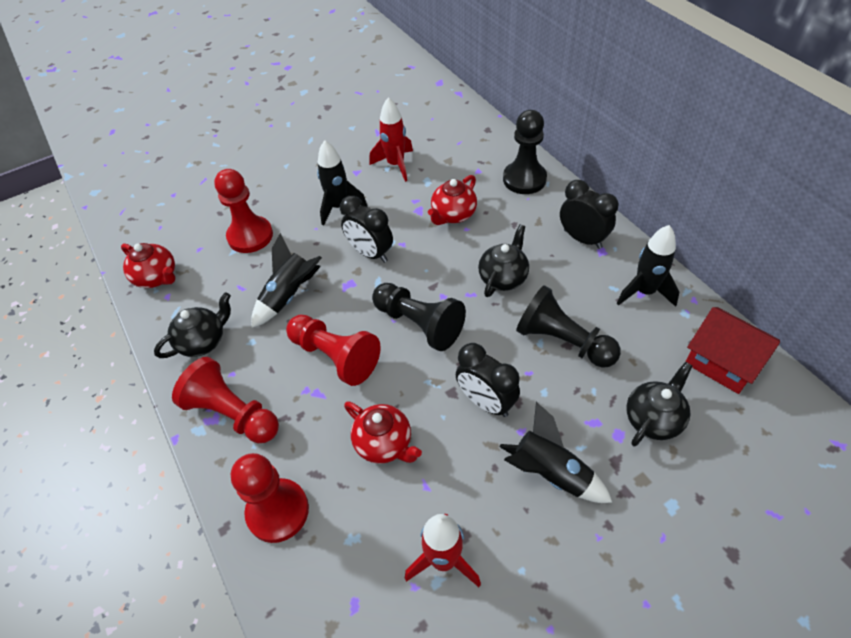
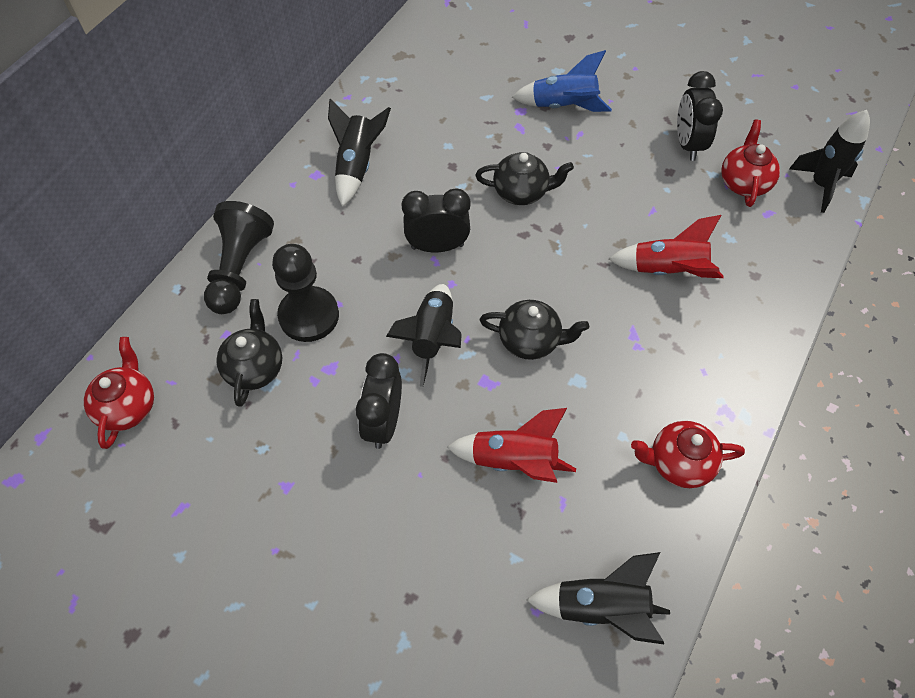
black pawn: 3 -> 2
blue rocket: 0 -> 1
red house: 1 -> 0
red pawn: 4 -> 0

